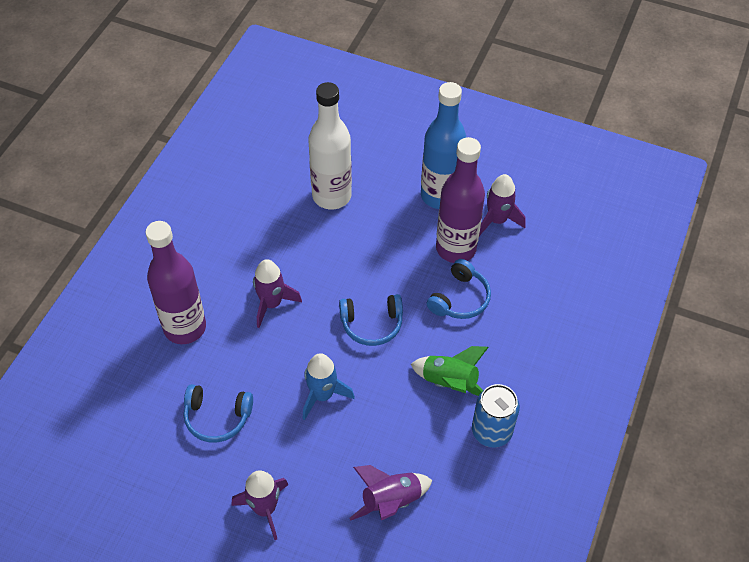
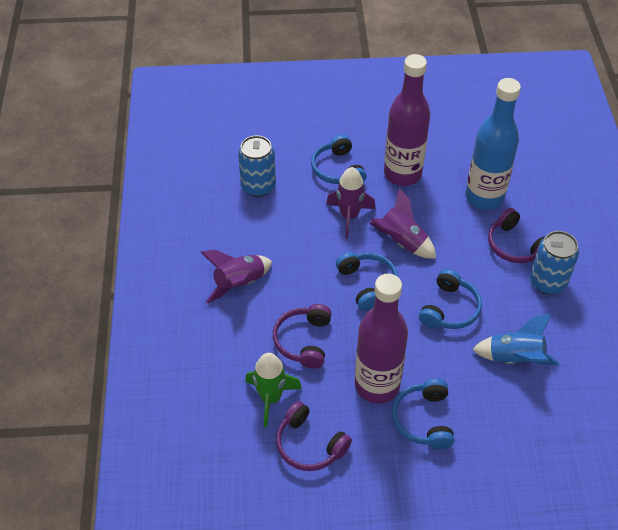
blue can: 1 -> 2
blue headphones: 3 -> 4
purple headphones: 0 -> 3
purple rocket: 4 -> 3
white bottle: 1 -> 0

